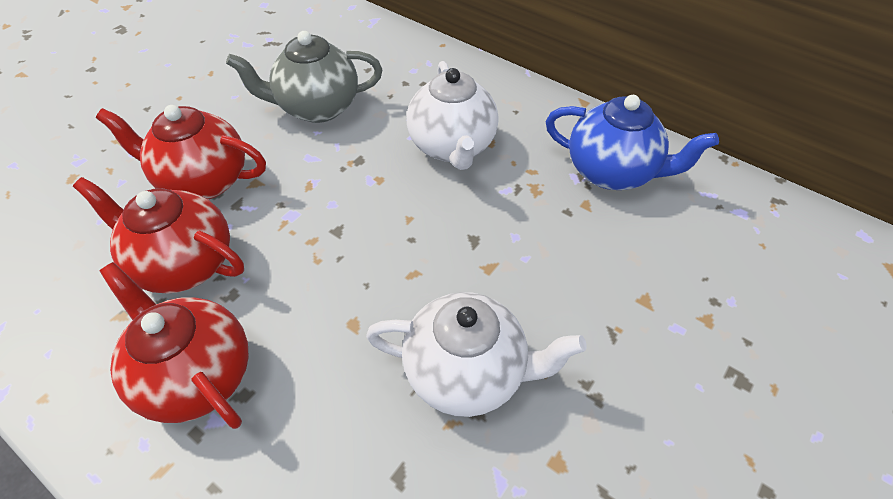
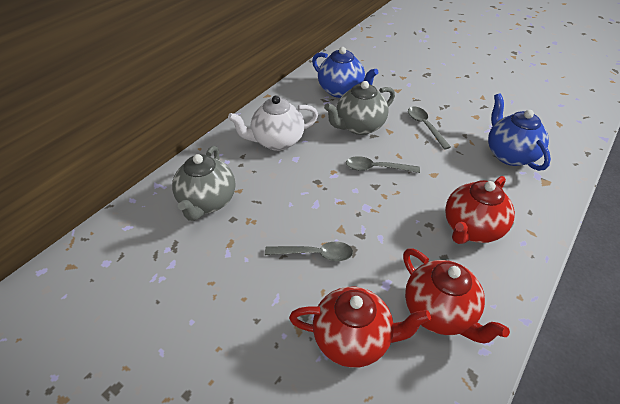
blue teapot: 1 -> 2
grey spoon: 0 -> 3
grey teapot: 1 -> 2
white teapot: 2 -> 1

